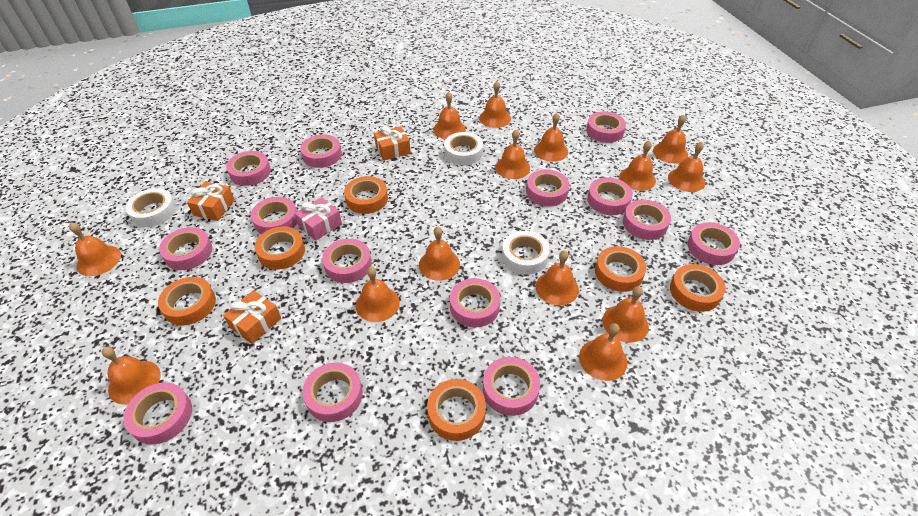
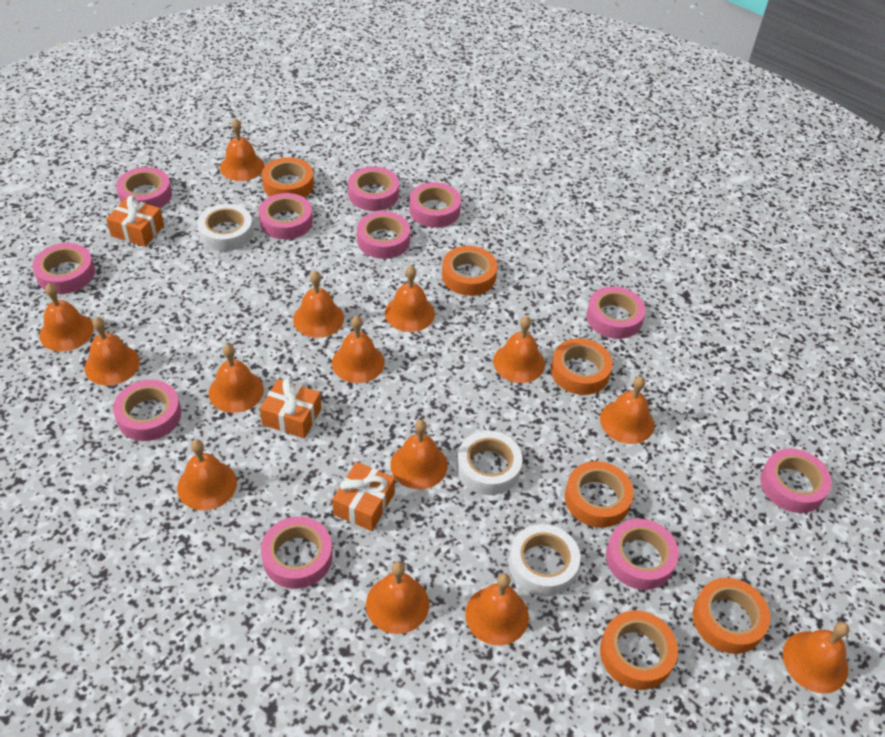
pink gift: 1 -> 0
pink tape: 14 -> 11

